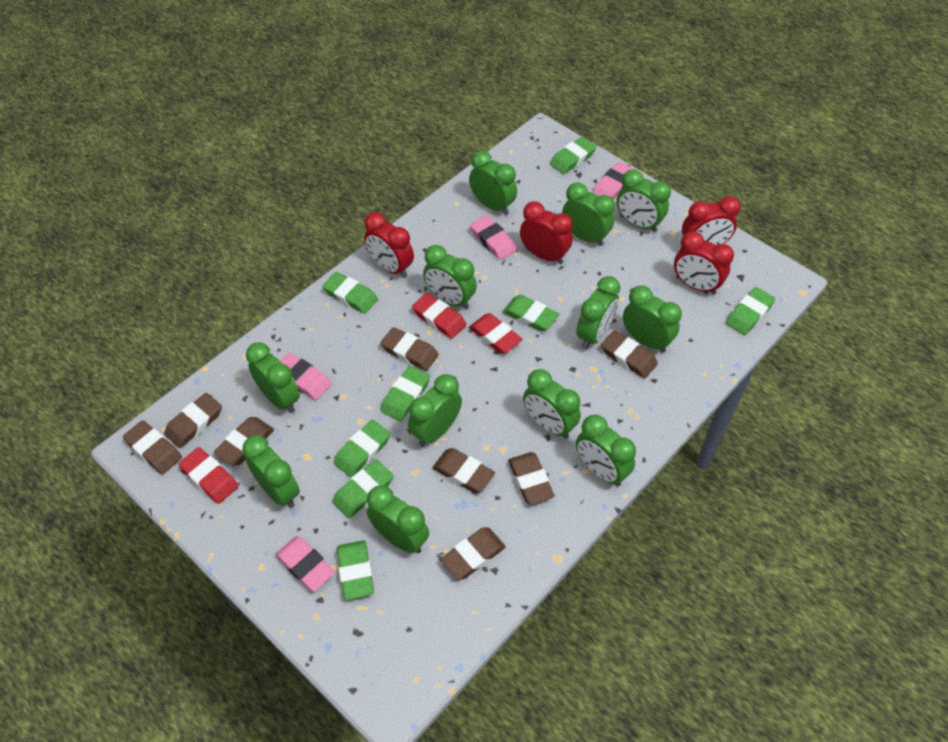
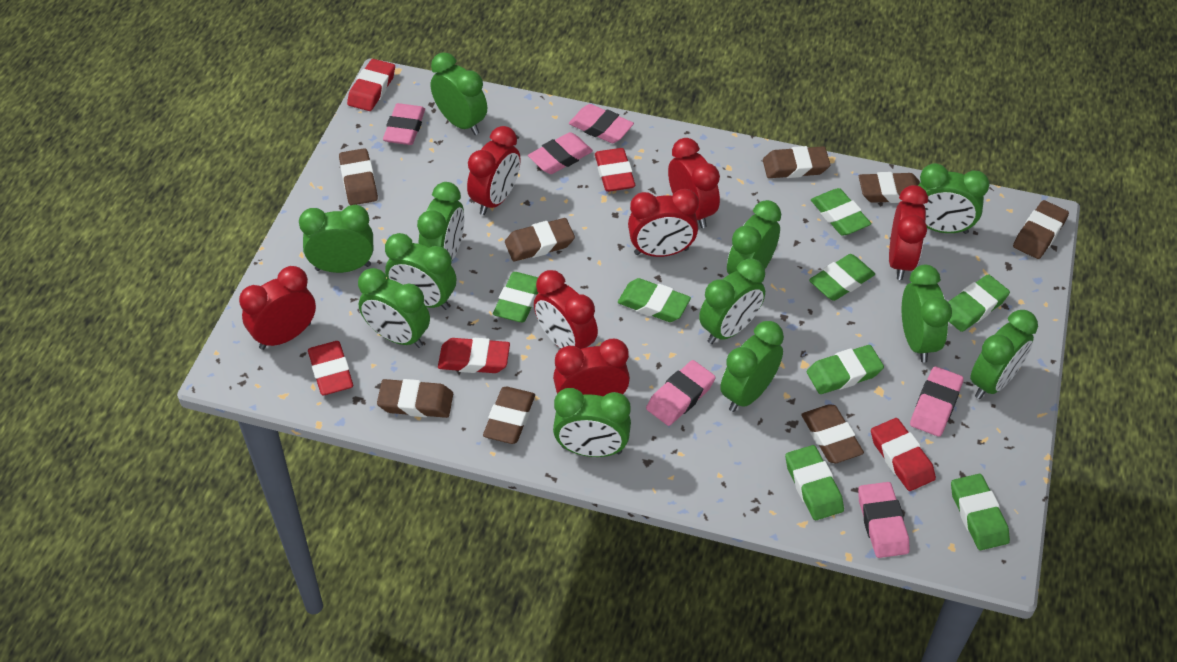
pink eraser: 4 -> 6
red clock: 4 -> 7
red eraser: 3 -> 5

